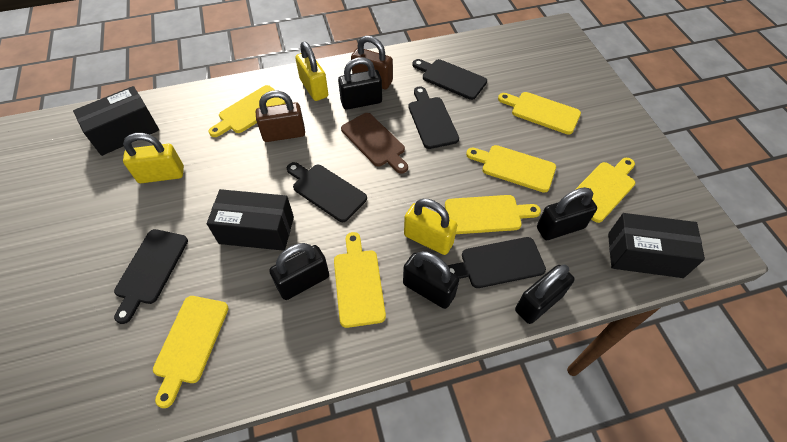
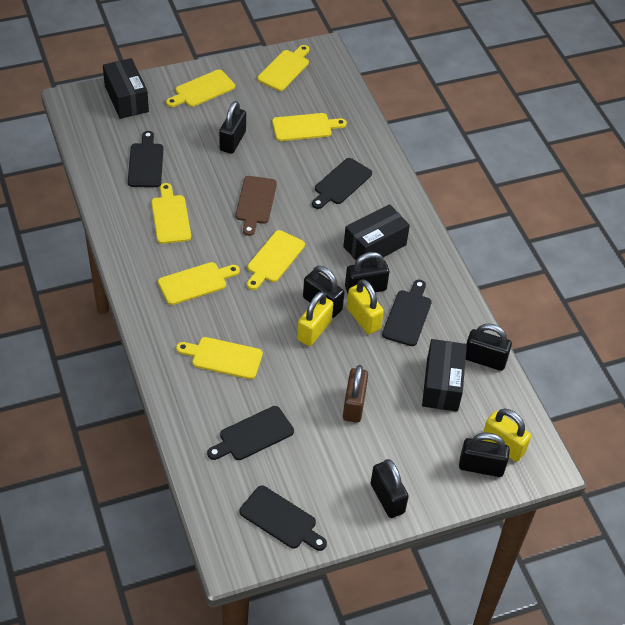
black padlock: 5 -> 6
brown padlock: 2 -> 1

